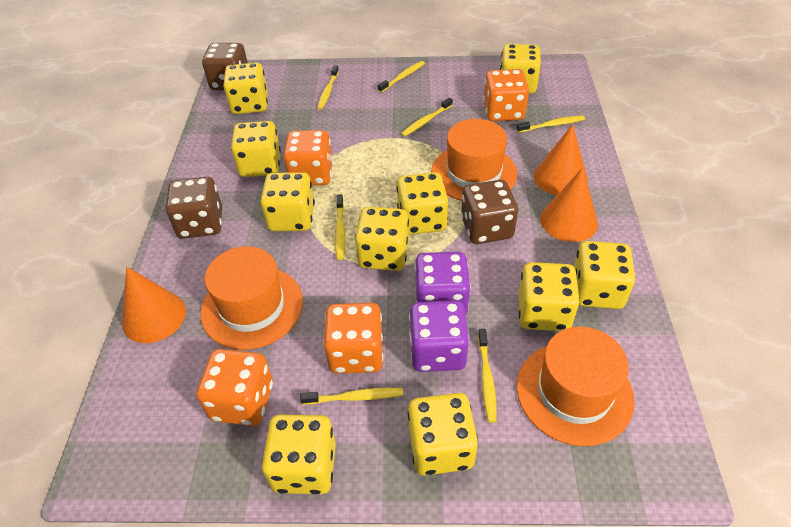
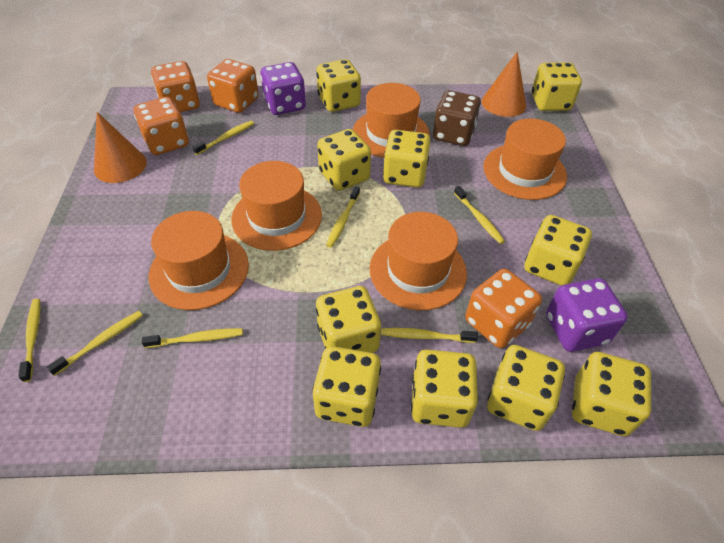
brown dice: 3 -> 1
orange cone: 3 -> 2
orange hat: 3 -> 5

